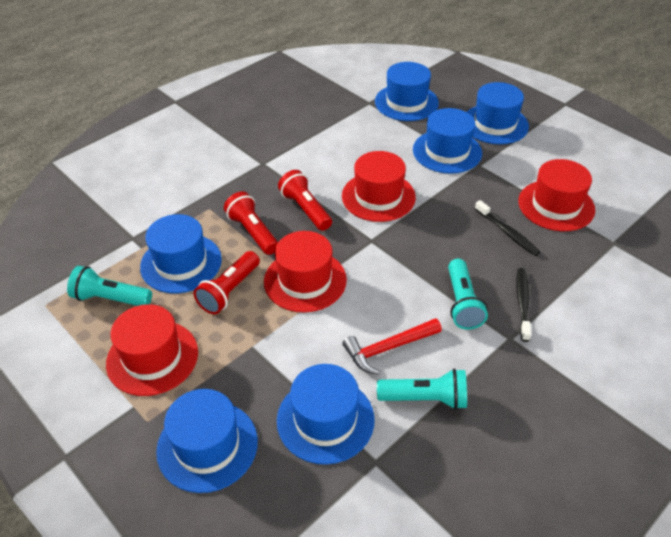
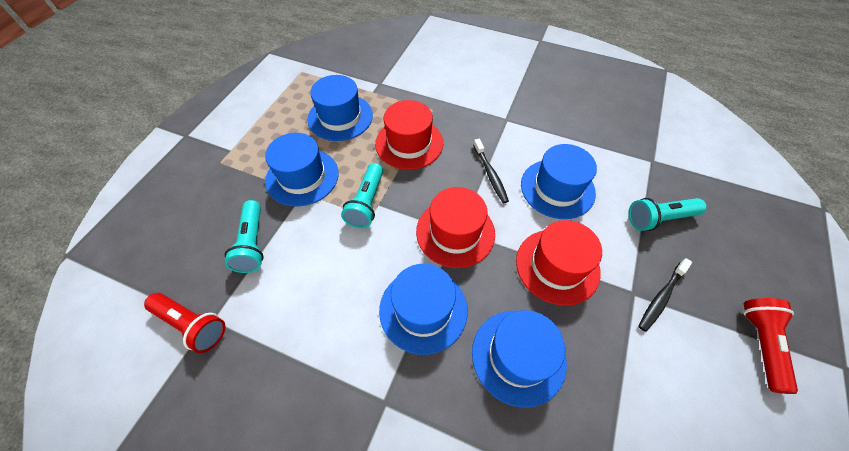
blue hat: 6 -> 5
red flashlight: 3 -> 2
red hammer: 1 -> 0
red hat: 4 -> 3

